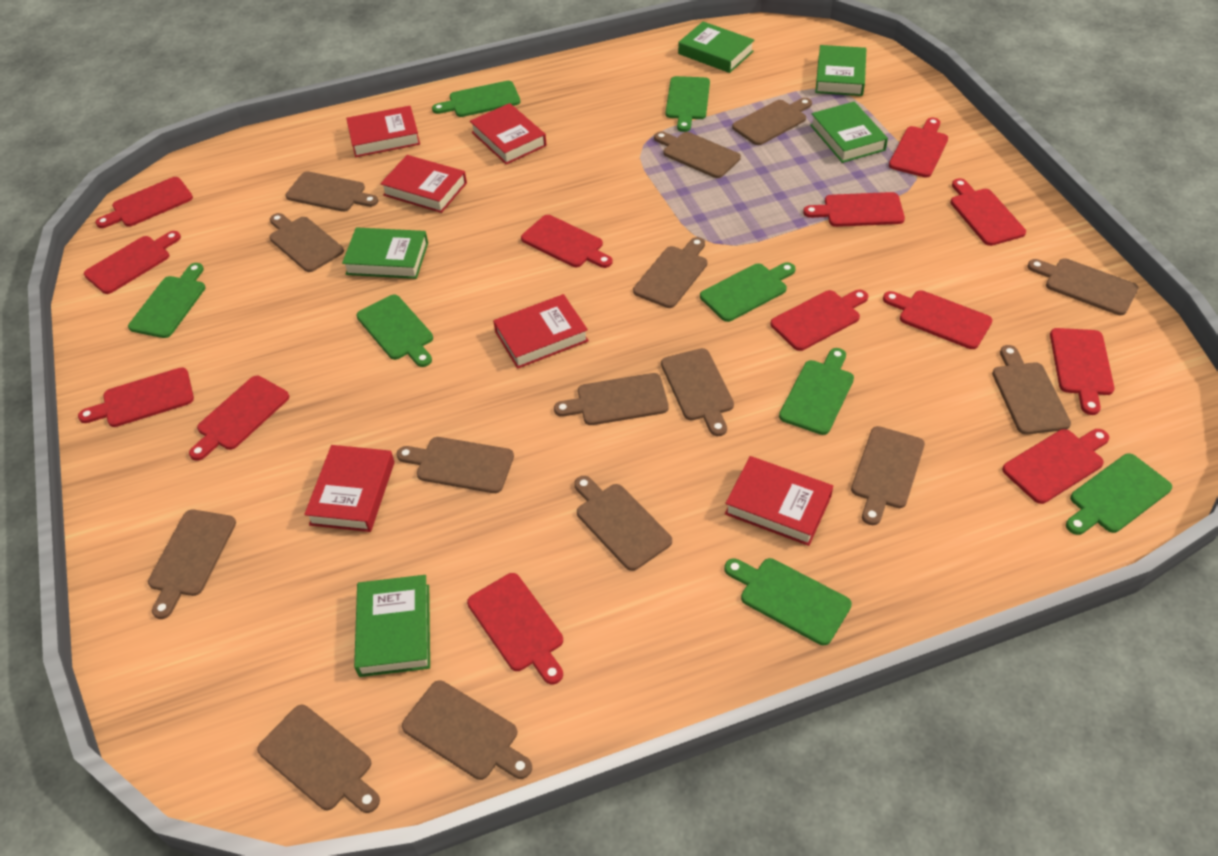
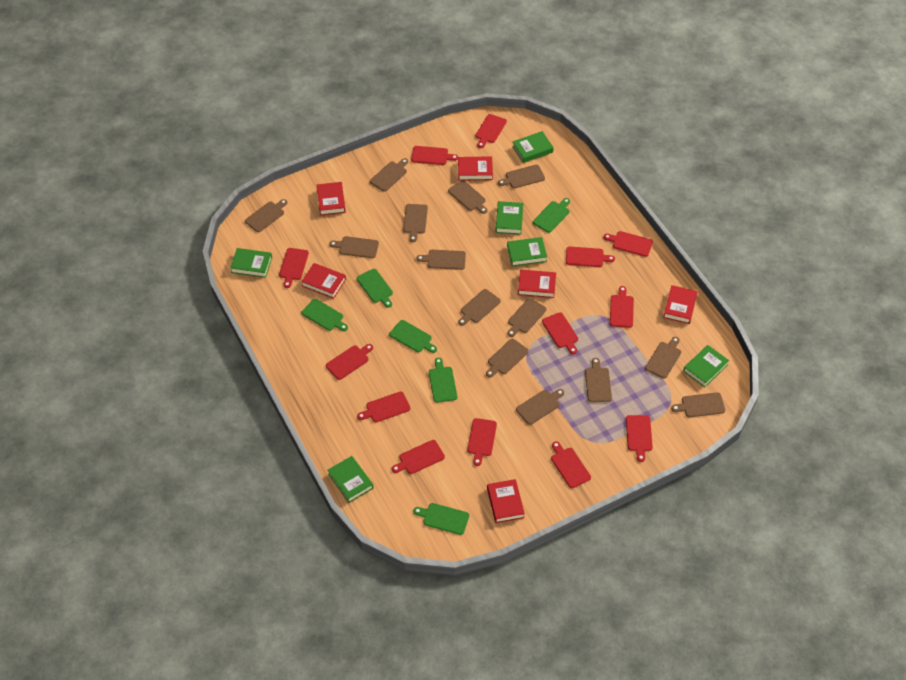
brown cutting board: 15 -> 14
green book: 5 -> 6
green cutting board: 8 -> 6

